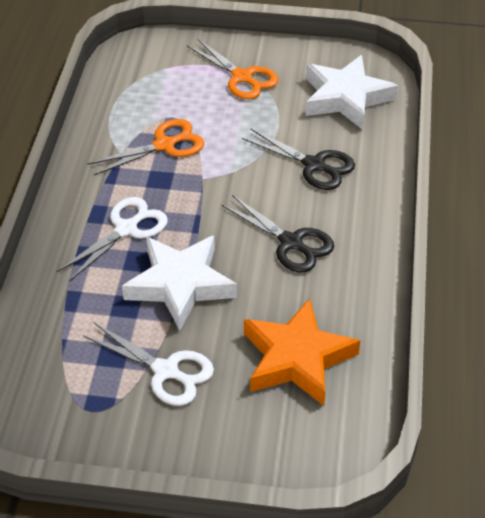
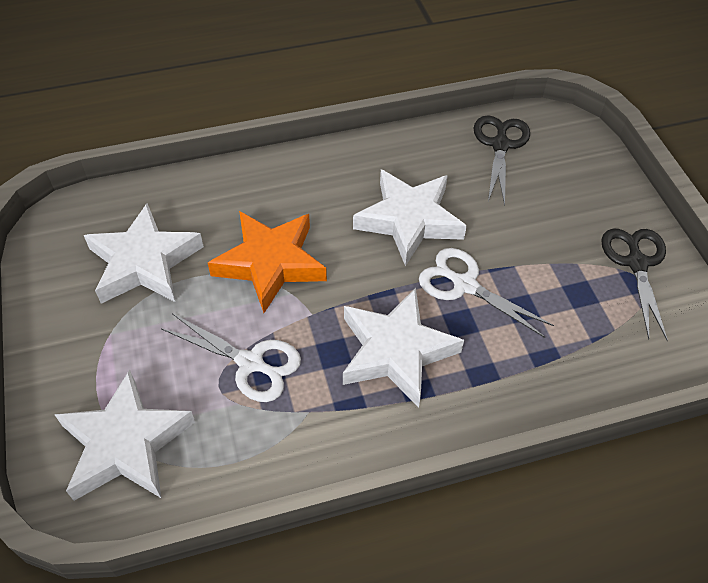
orange scissors: 2 -> 0
white star: 2 -> 4

